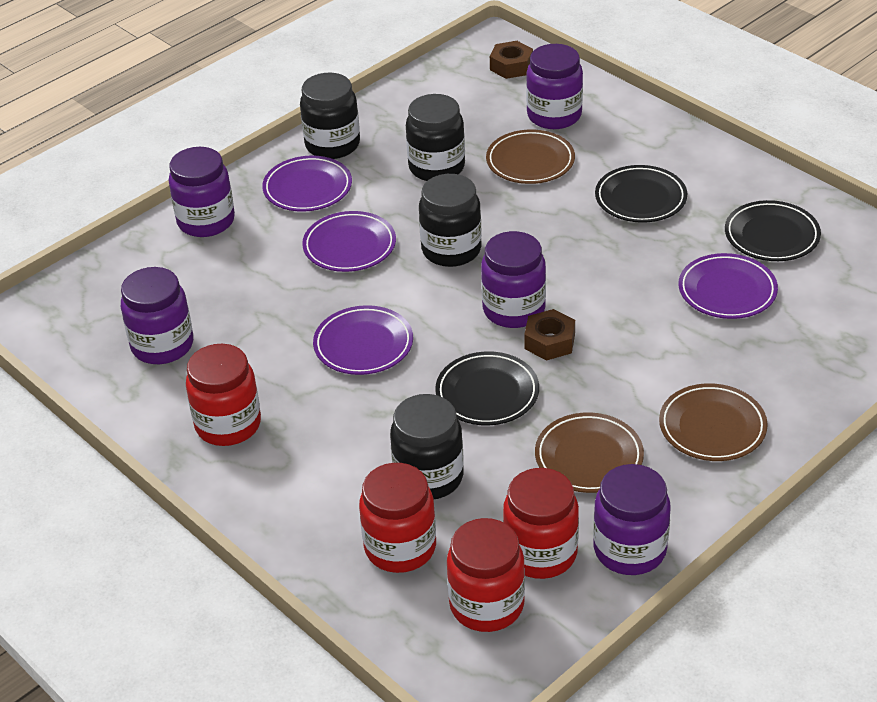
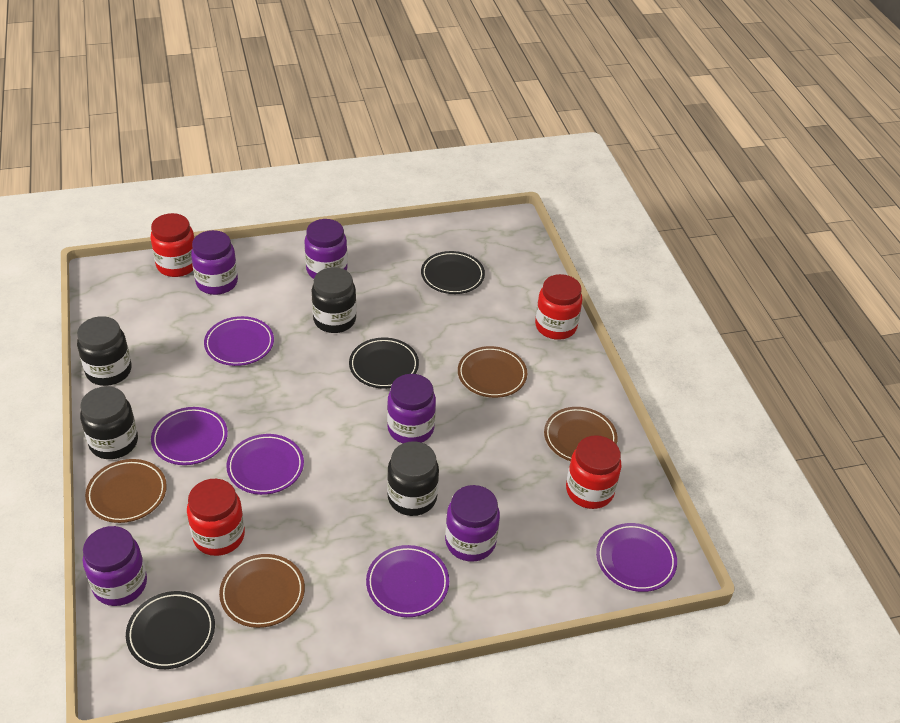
brown nut: 2 -> 0
brown plate: 3 -> 4
purple plate: 4 -> 5

